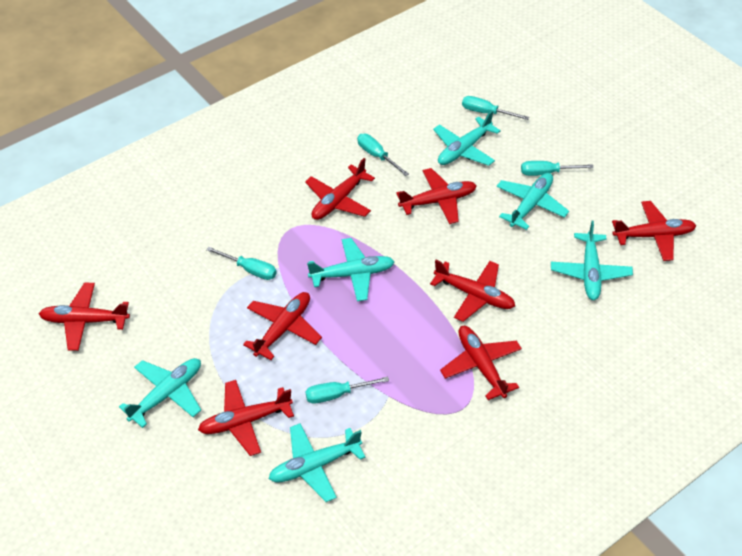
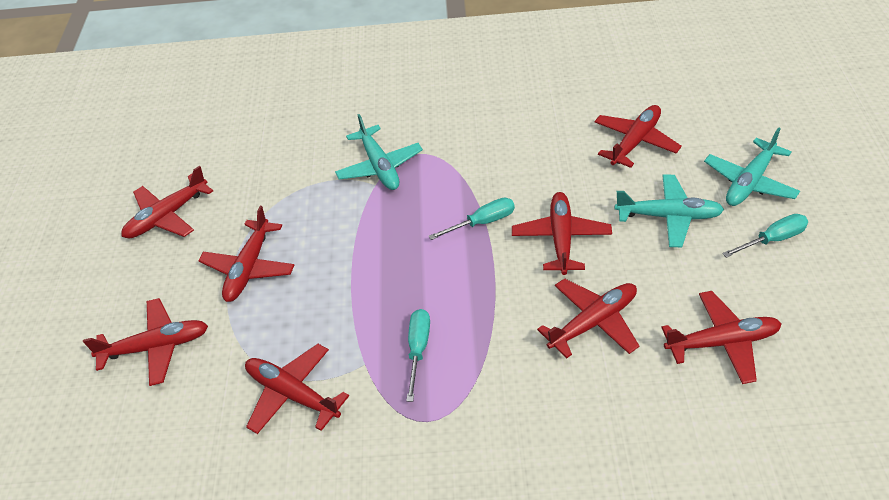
turquoise plane: 6 -> 3
turquoise screwdriver: 5 -> 3

